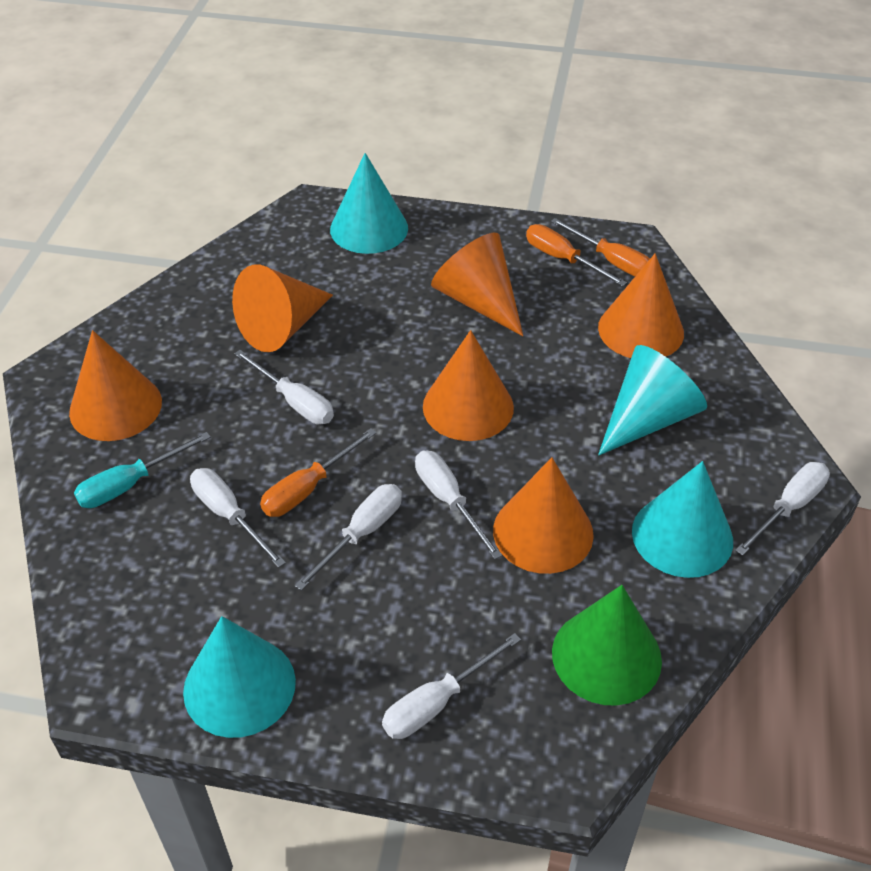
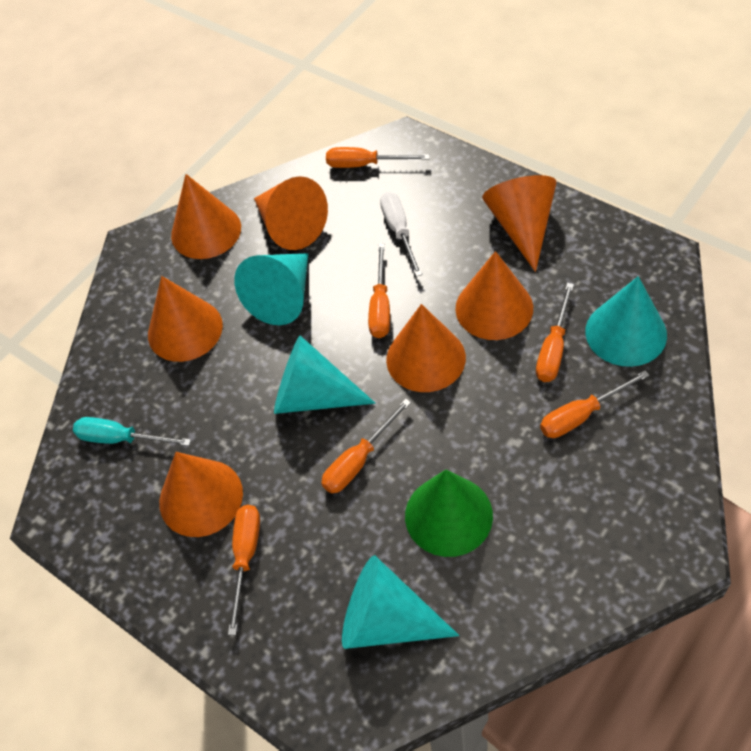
orange cone: 6 -> 7
orange screwdriver: 3 -> 6
white screwdriver: 6 -> 1

